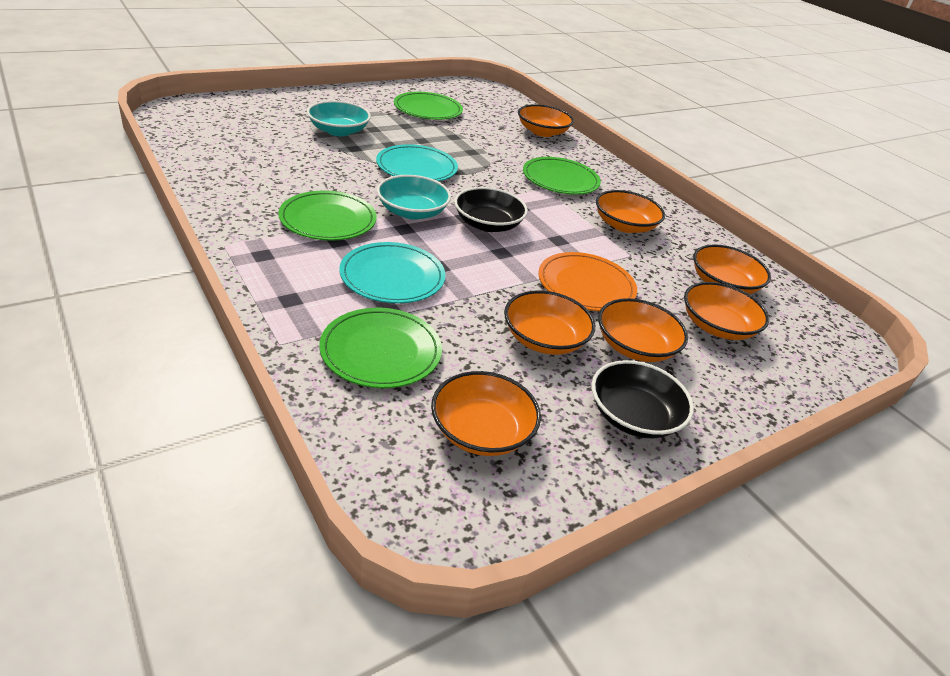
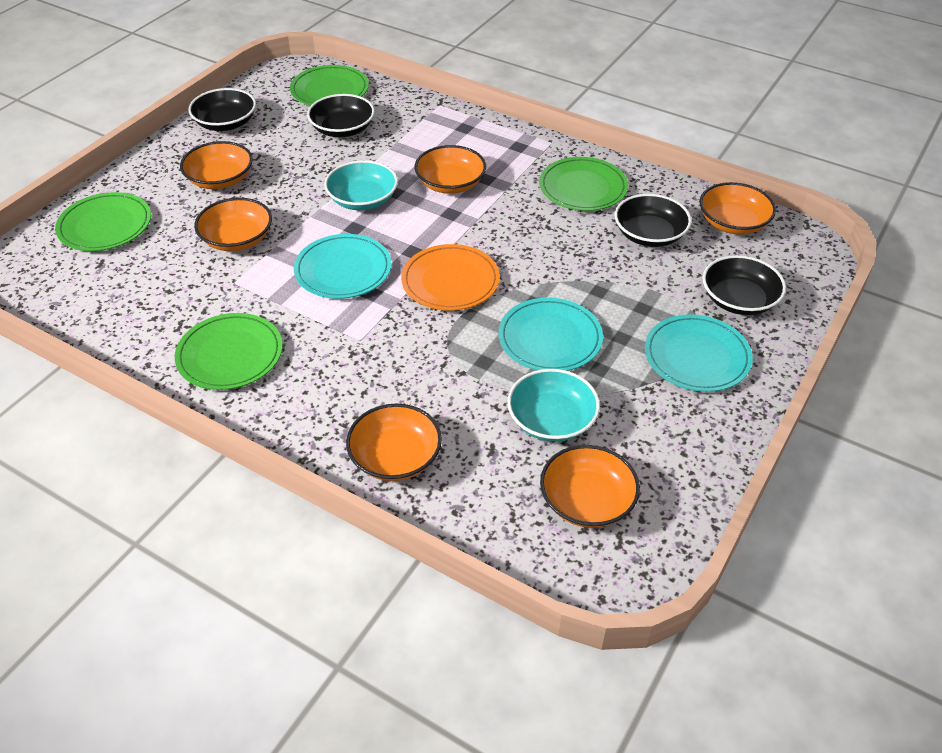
black bowl: 2 -> 4
orange bowl: 7 -> 6
turquoise plate: 2 -> 3

